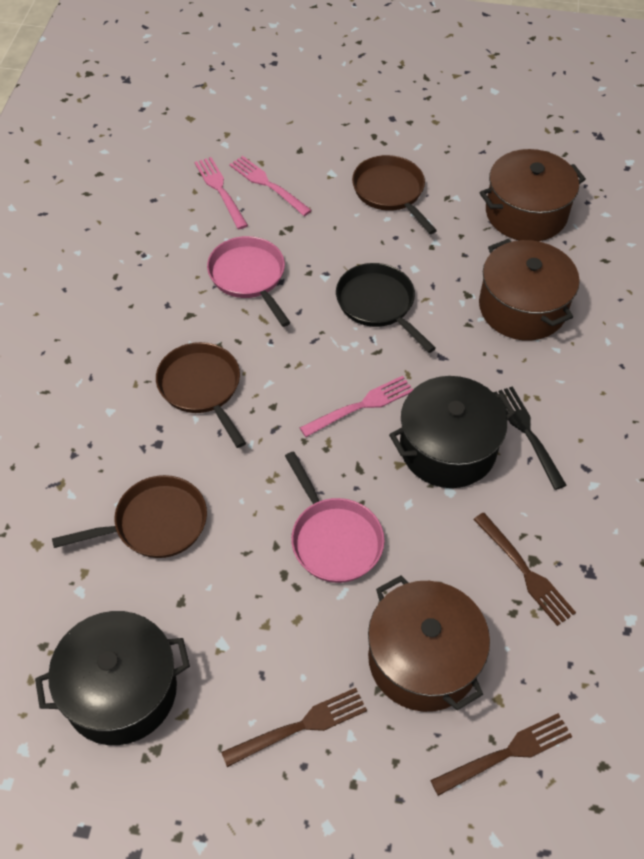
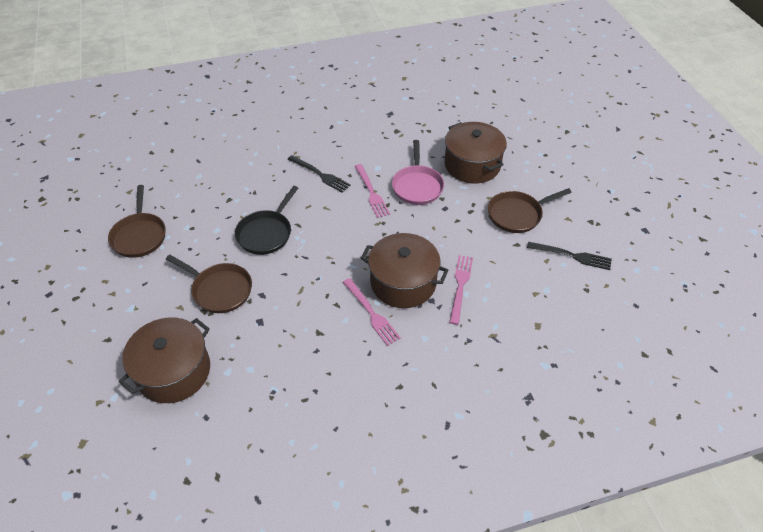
black fork: 1 -> 2
black pot: 2 -> 0
brown fork: 3 -> 0
pink pan: 2 -> 1

